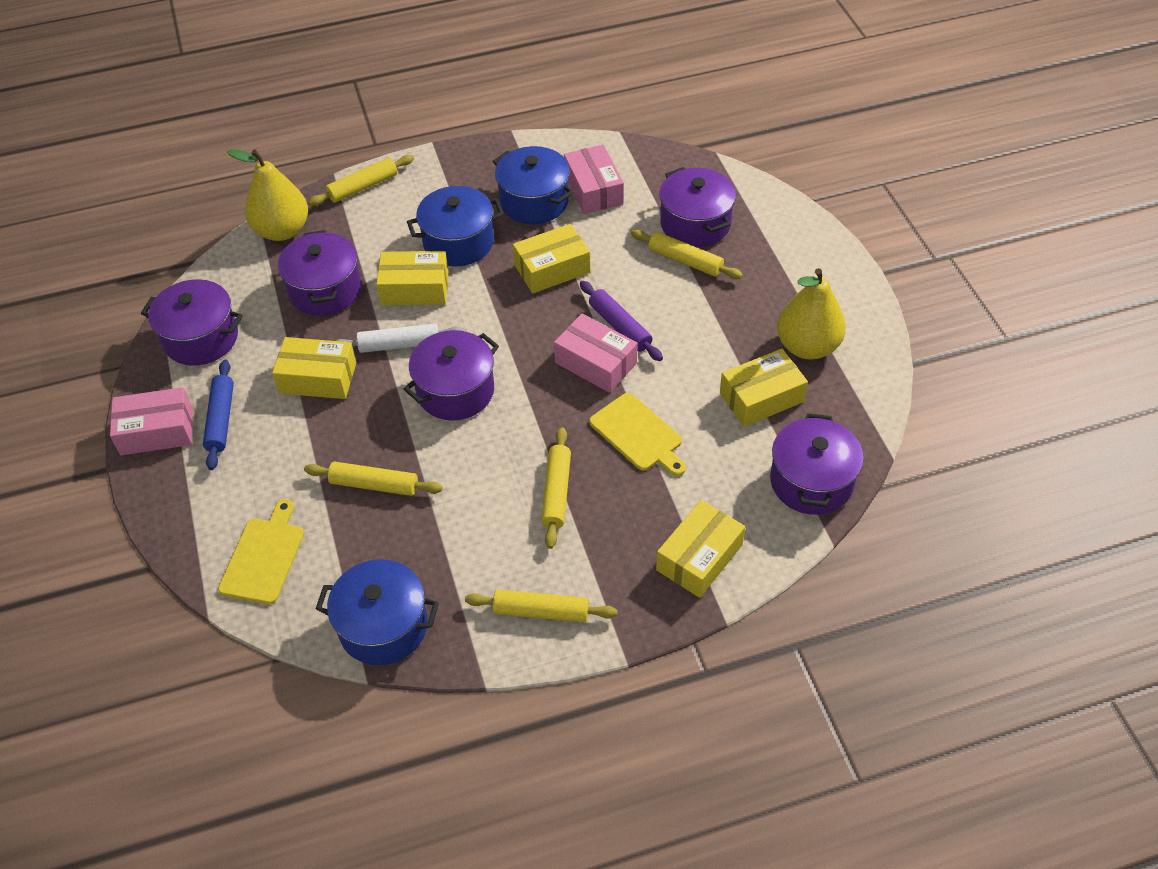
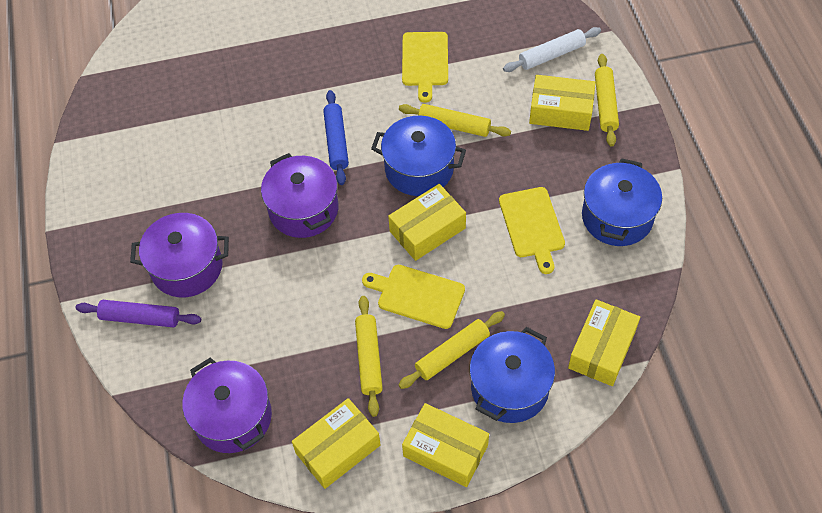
pink box: 3 -> 0
purple pot: 5 -> 3
yellow cutting board: 2 -> 3
yellow pear: 2 -> 0
yellow rolling pin: 5 -> 4

